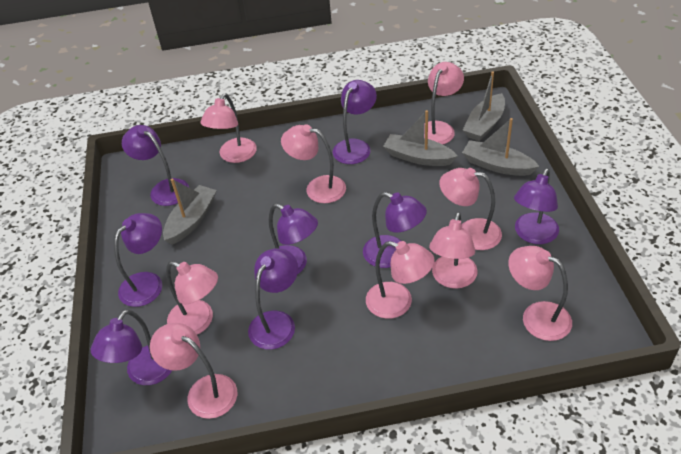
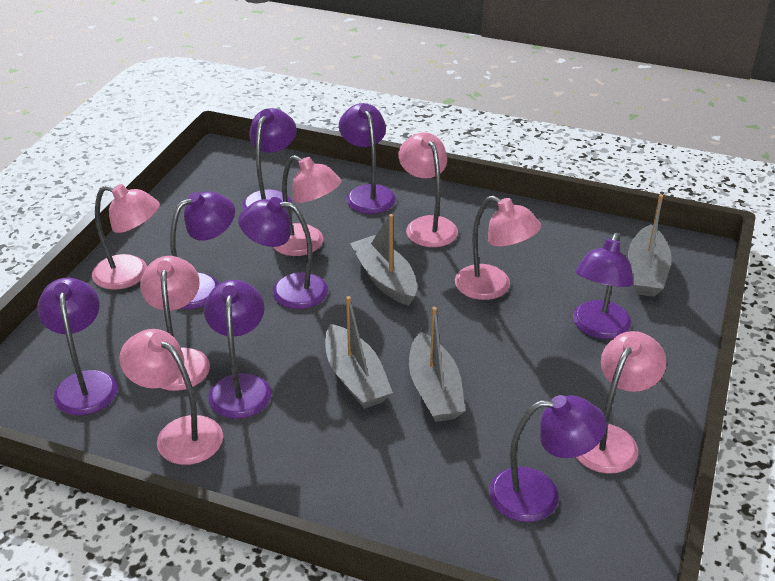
pink lamp: 9 -> 7

